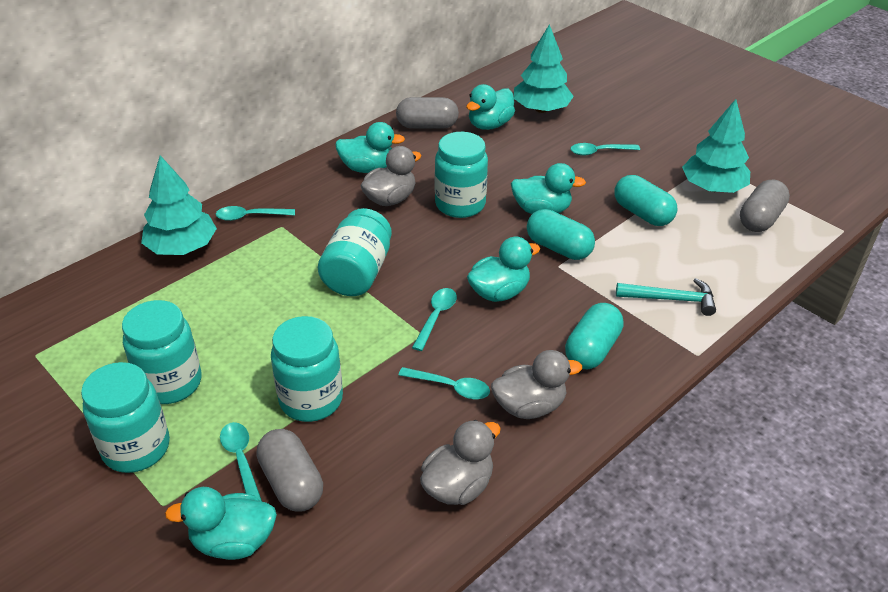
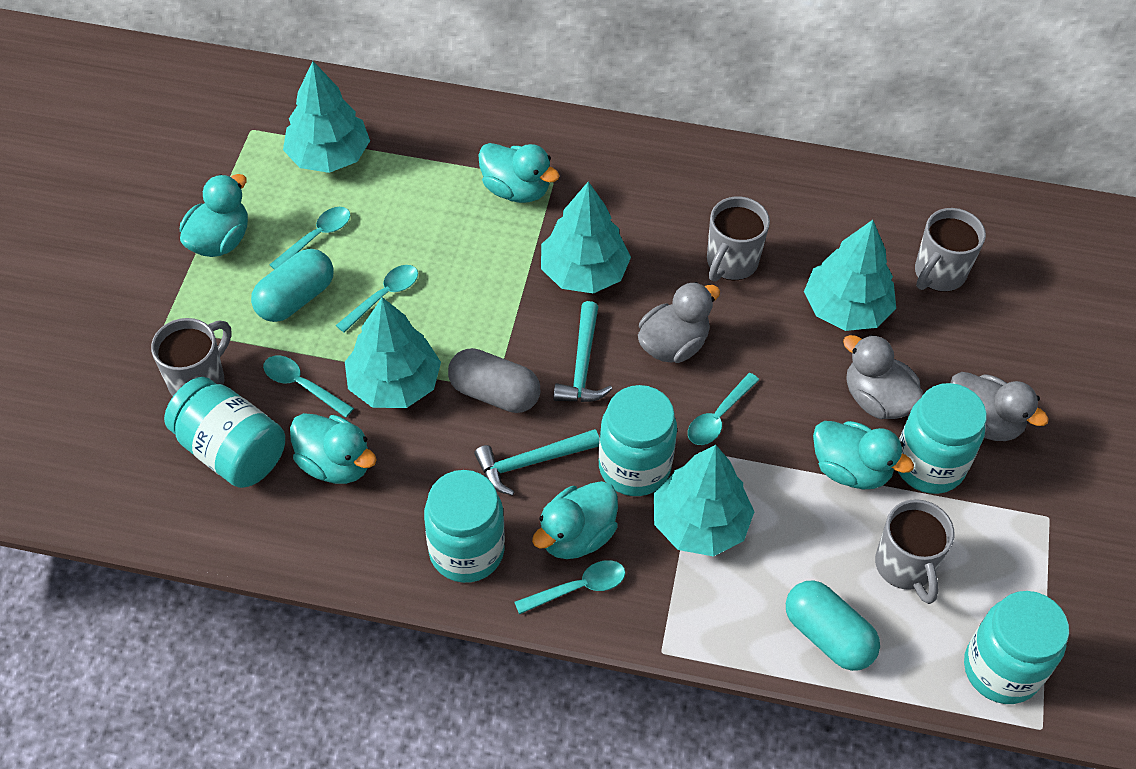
grey capsule: 3 -> 1
grey mug: 0 -> 4
turquoise capsule: 3 -> 2
turquoise hammer: 1 -> 2
turquoise tree: 3 -> 5

